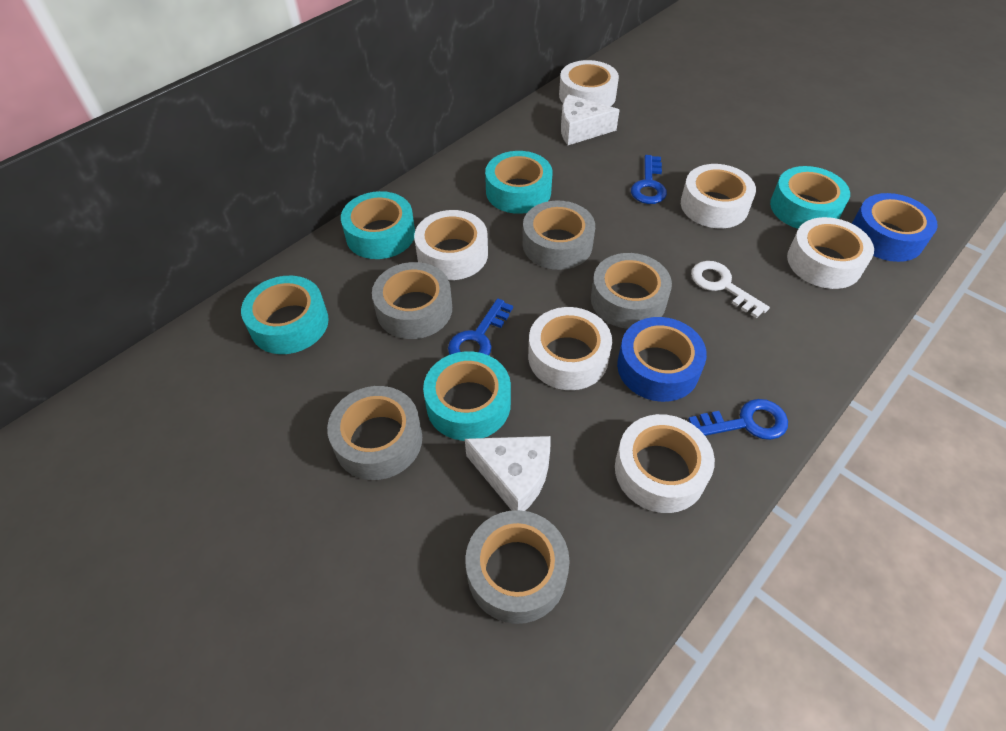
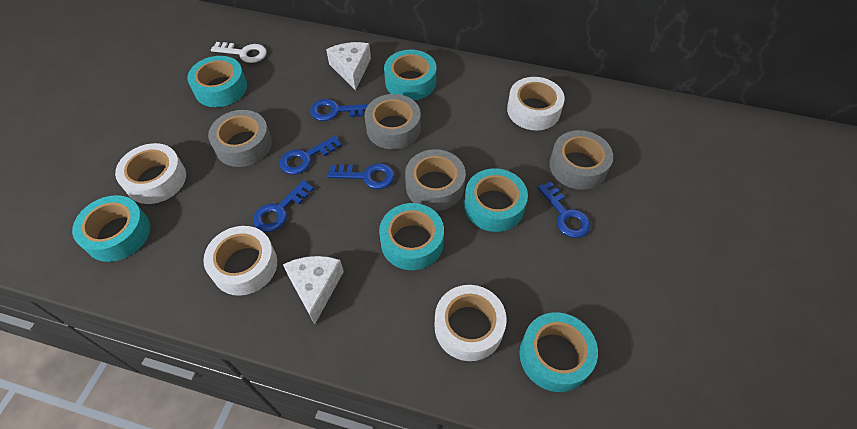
blue key: 3 -> 5
blue tape: 2 -> 0
grey tape: 5 -> 4
turquoise tape: 5 -> 6
white tape: 6 -> 4

